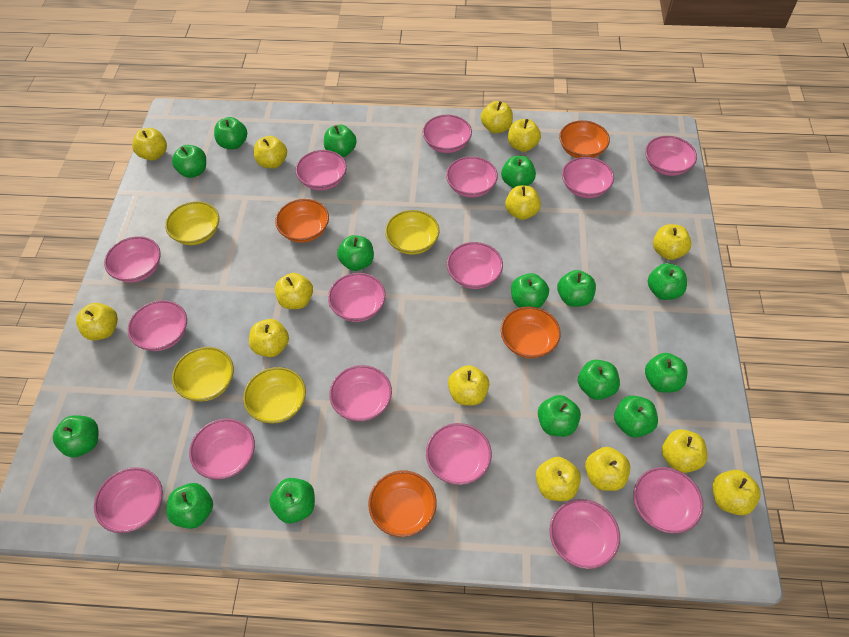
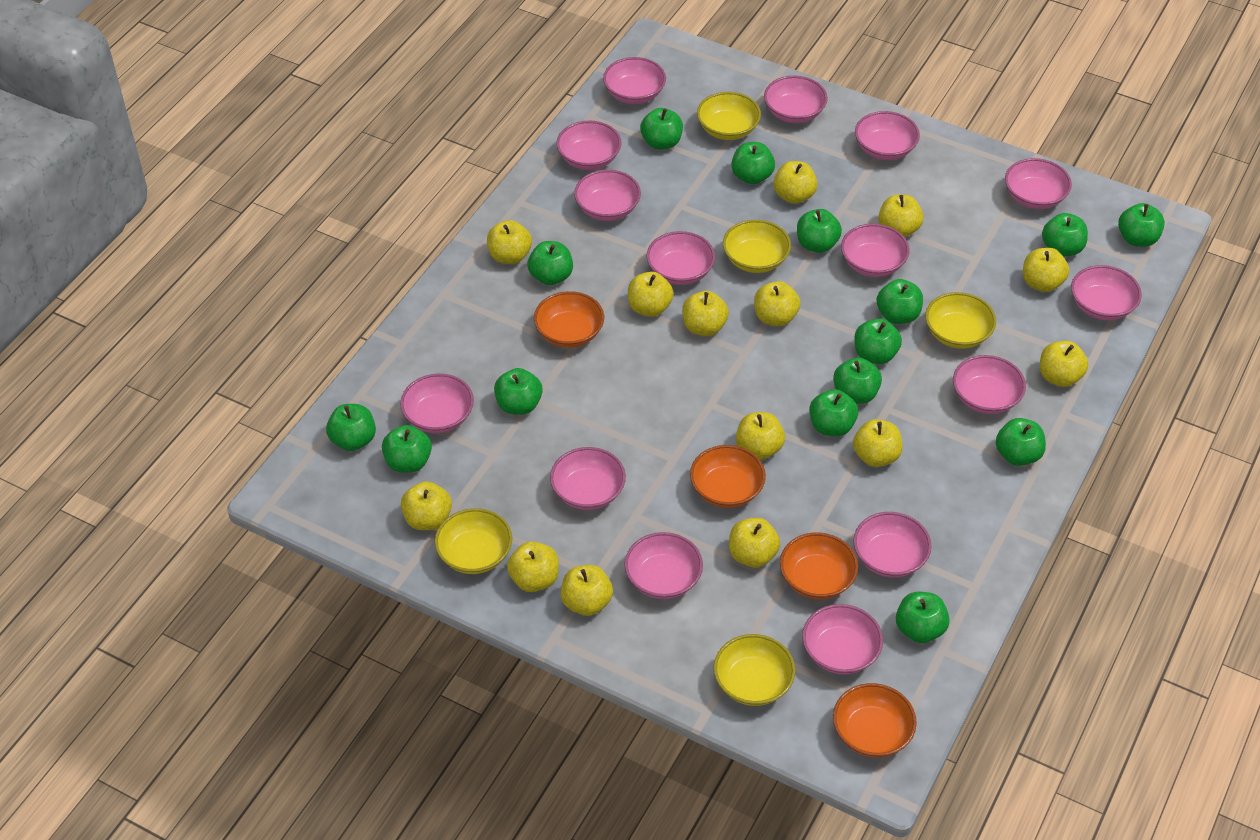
yellow bowl: 4 -> 5

